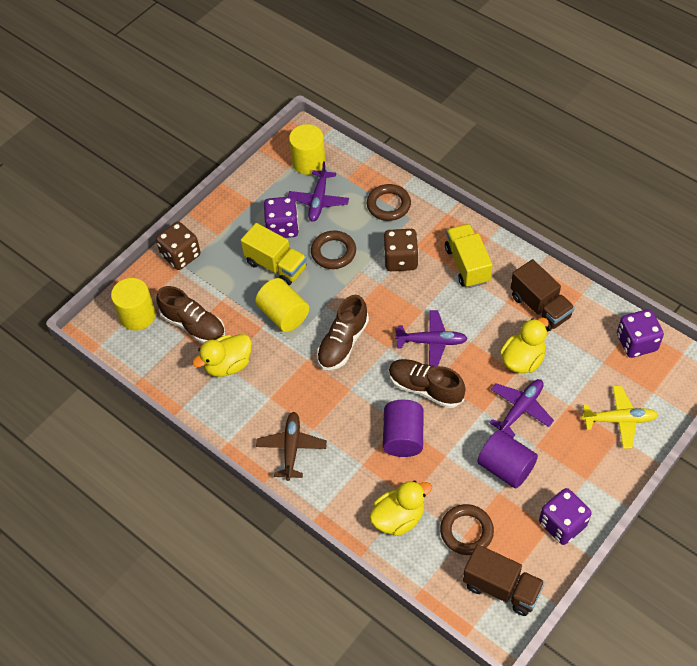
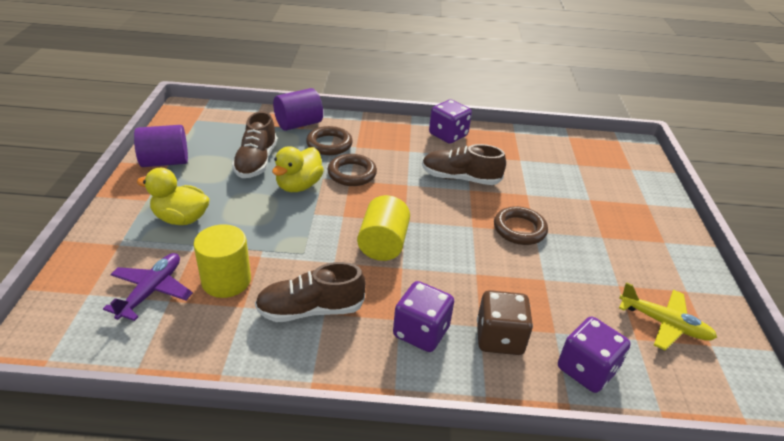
brown dice: 2 -> 1
brown plane: 1 -> 0
brown truck: 2 -> 0
purple plane: 3 -> 1
yellow cylinder: 3 -> 2
yellow duck: 3 -> 2
yellow truck: 2 -> 0

